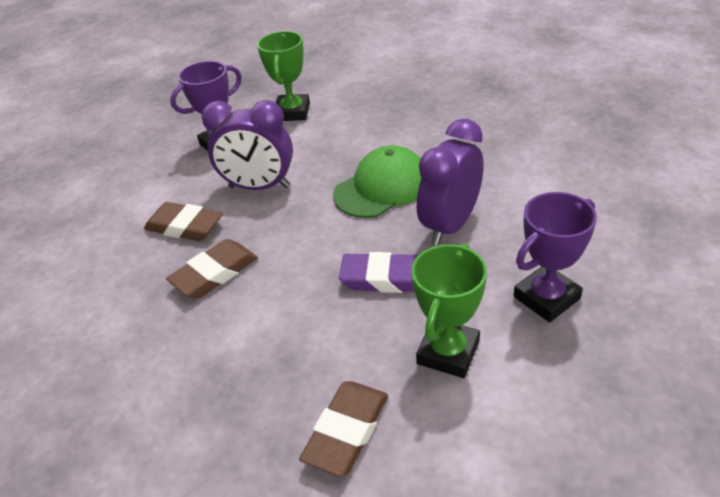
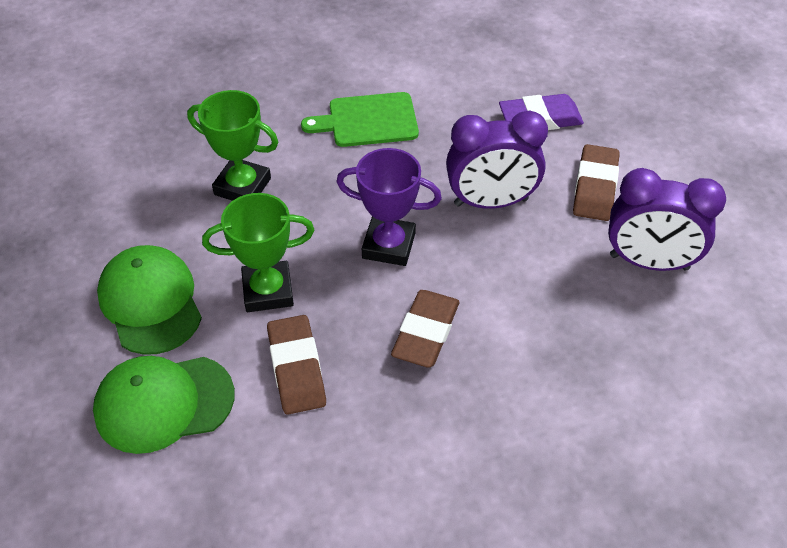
green cap: 1 -> 2
green cutting board: 0 -> 1
purple trophy: 2 -> 1

